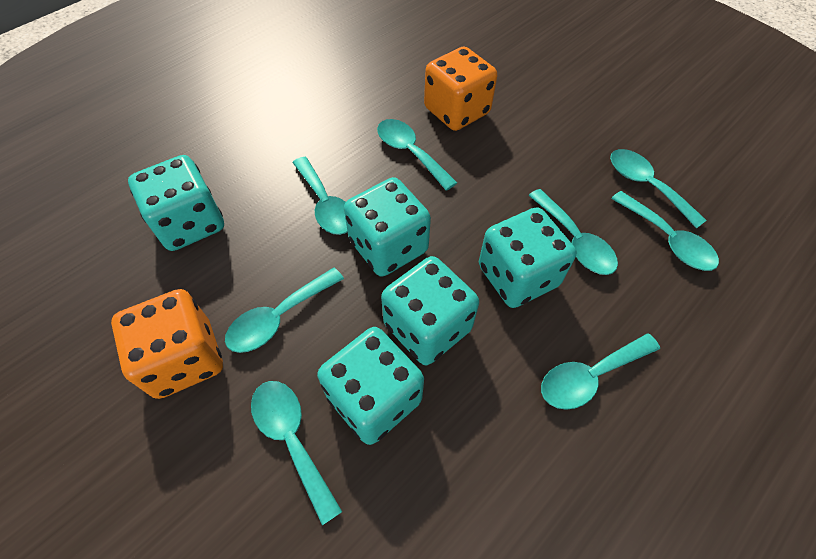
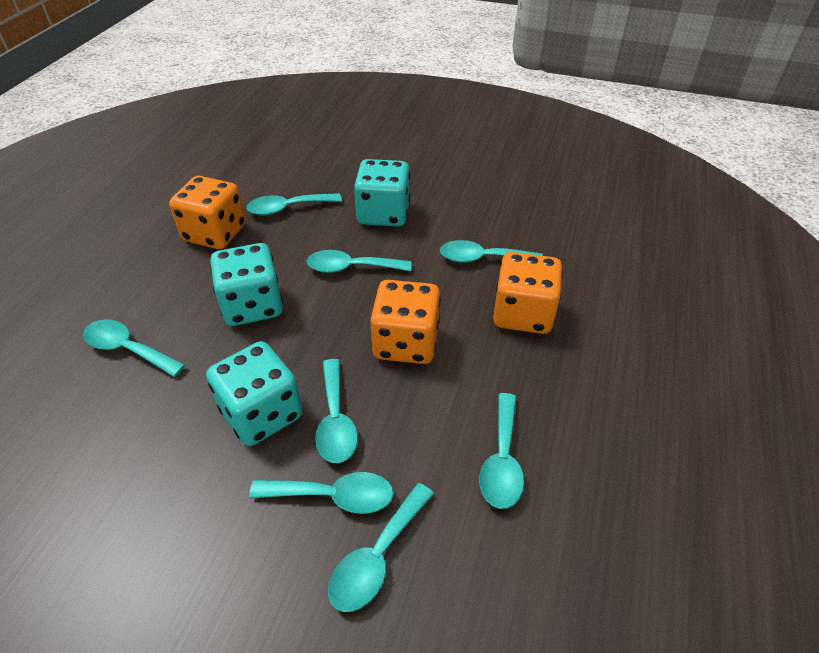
orange dice: 2 -> 3
turquoise dice: 5 -> 3

